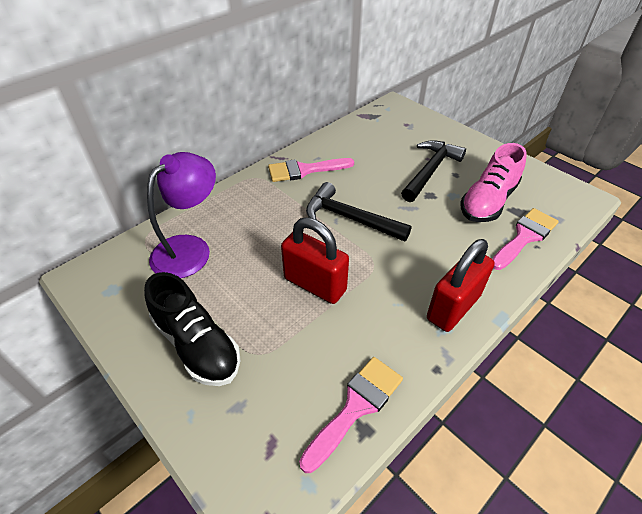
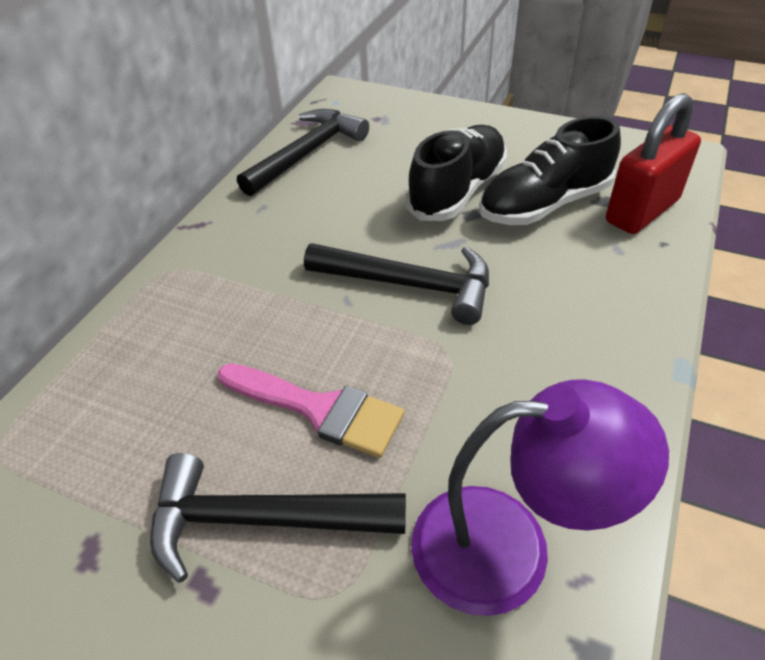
black hammer: 2 -> 3
black shoe: 1 -> 2
pink brush: 3 -> 1
pink shoe: 1 -> 0
red padlock: 2 -> 1

